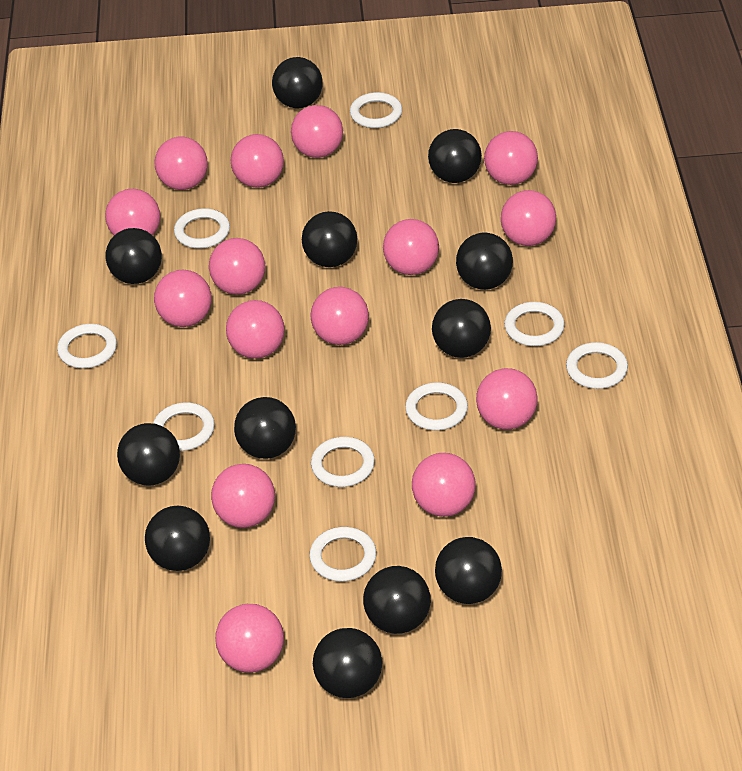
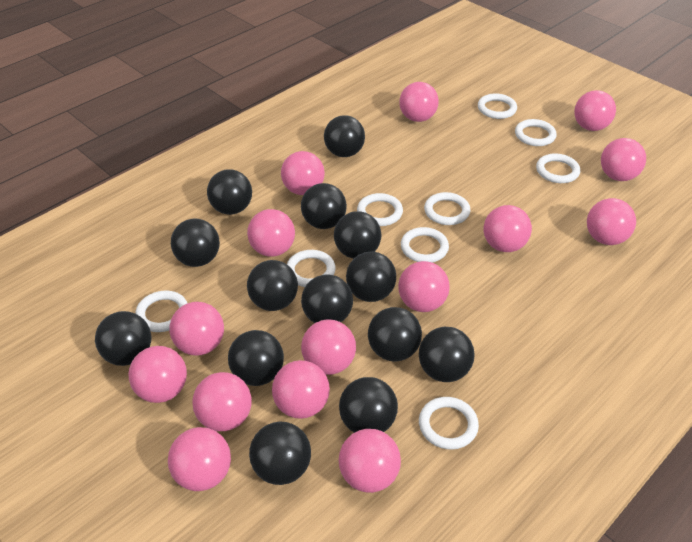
black ball: 12 -> 14

